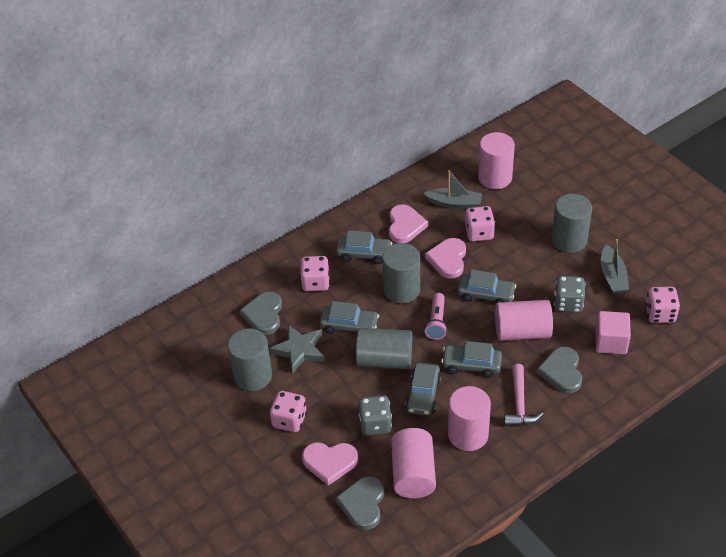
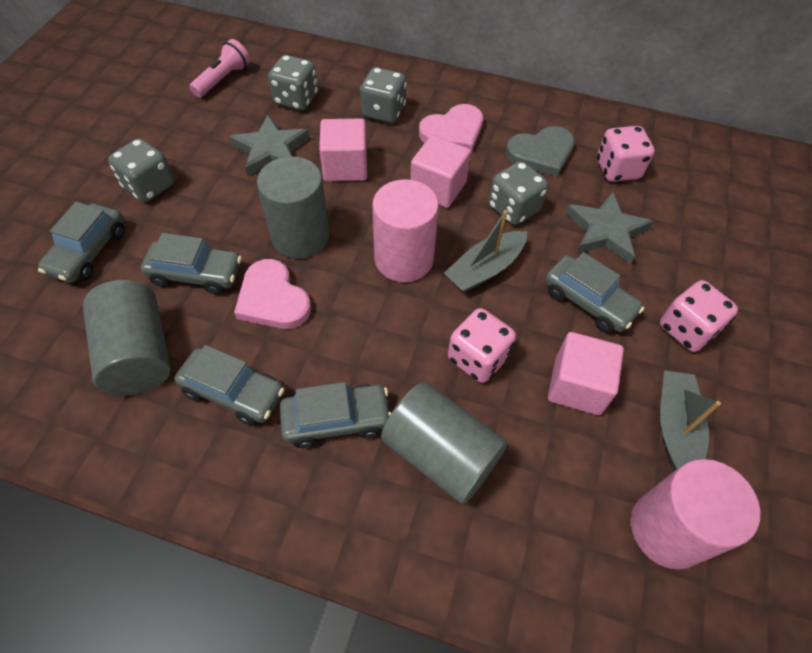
grey cylinder: 4 -> 3
grey dice: 2 -> 4
grey heart: 3 -> 1
grey star: 1 -> 2
pink cube: 1 -> 3
pink cylinder: 4 -> 2
pink dice: 4 -> 3
pink hammer: 1 -> 0
pink heart: 3 -> 2

